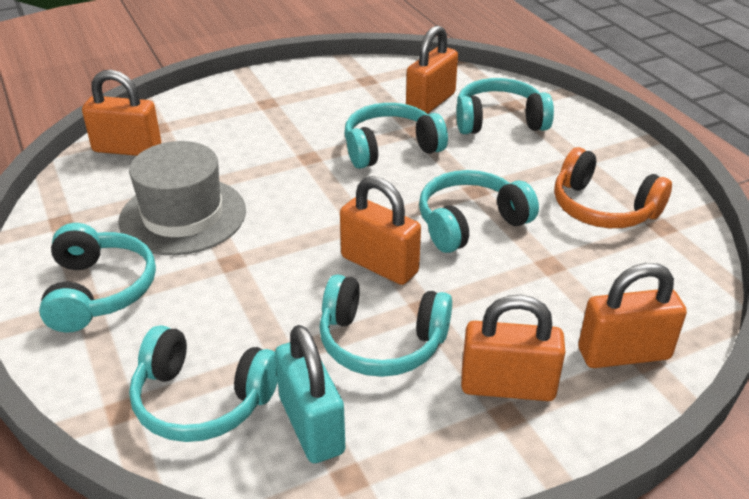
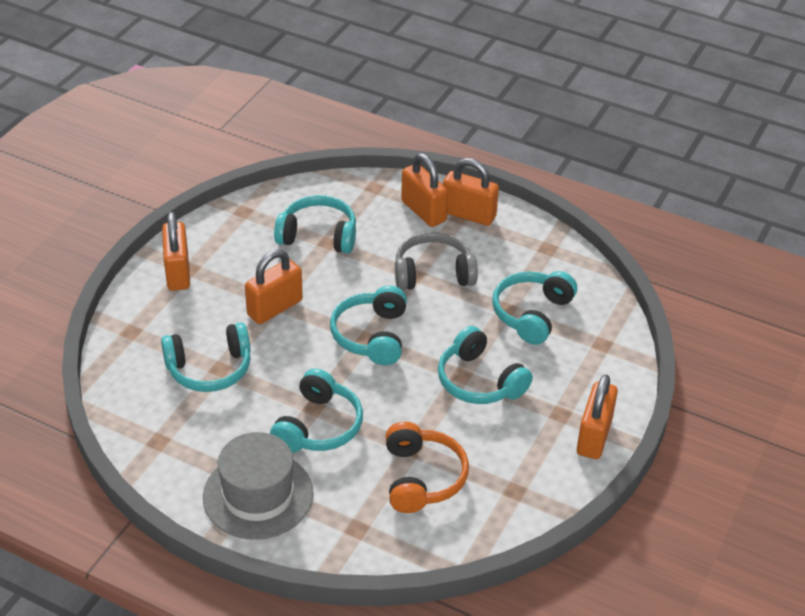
grey headphones: 0 -> 1
turquoise padlock: 1 -> 0

